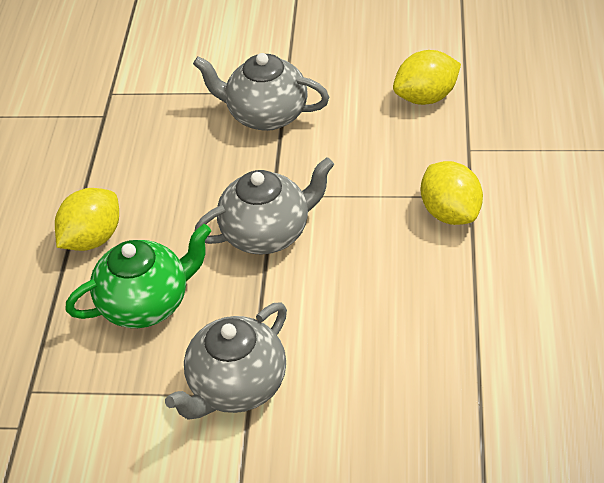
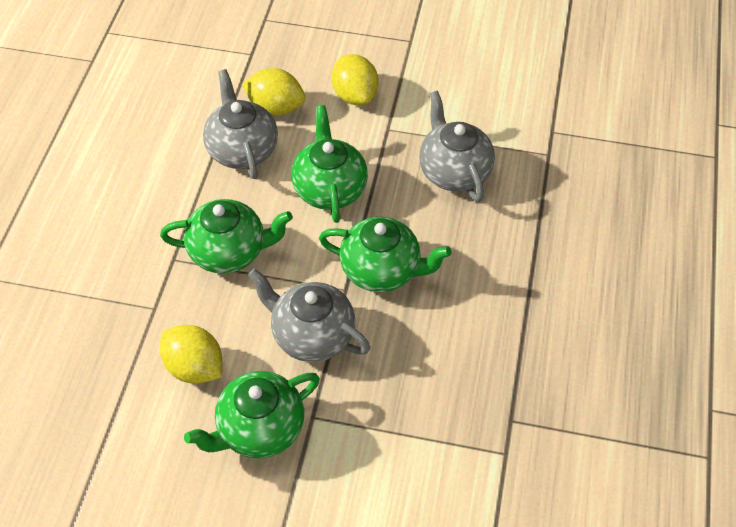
green teapot: 1 -> 4

